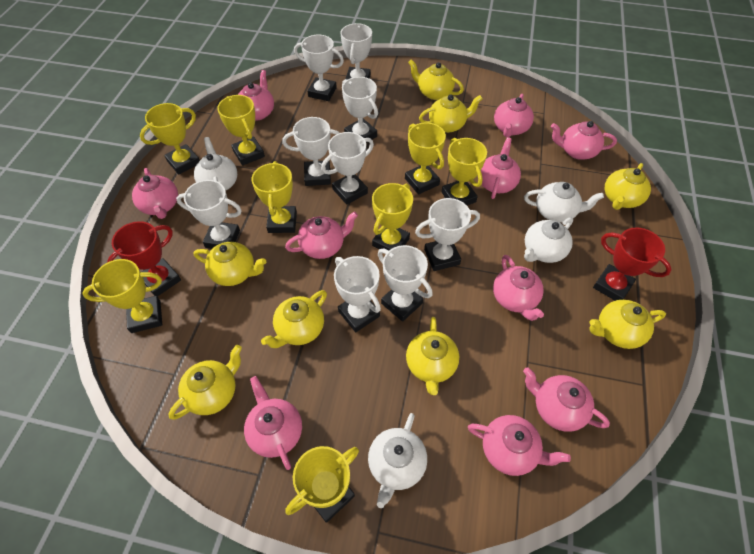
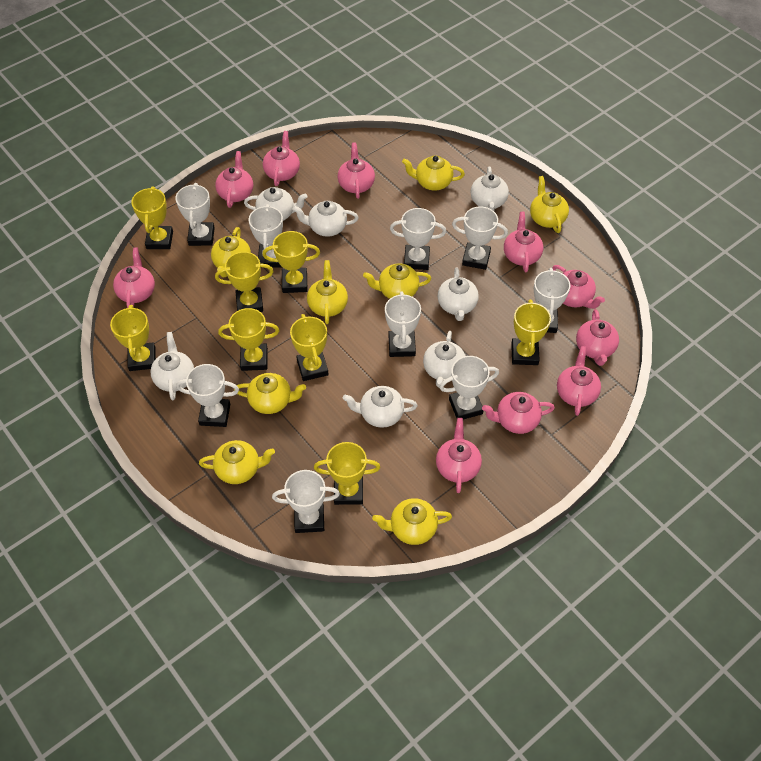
red trophy: 2 -> 0
white teapot: 4 -> 7

